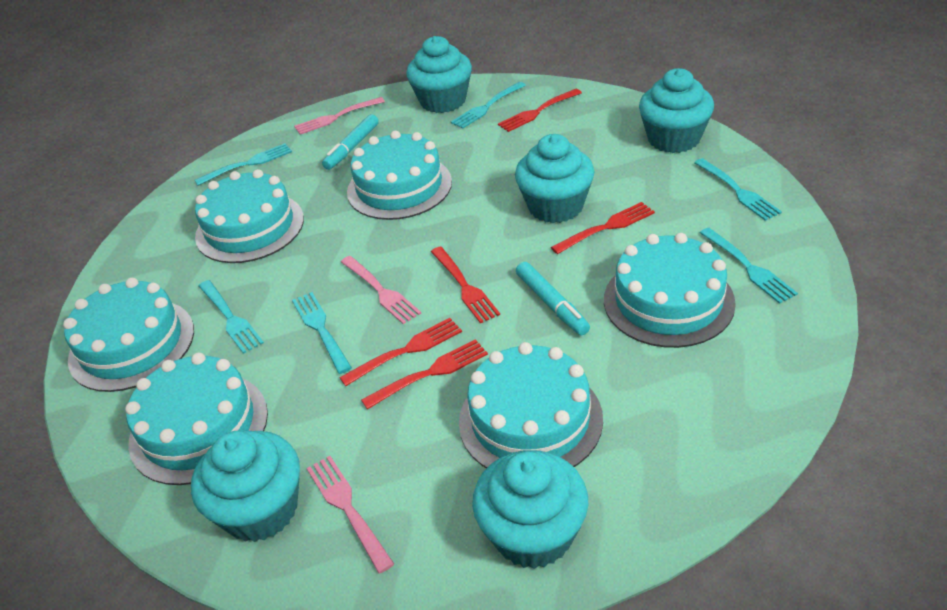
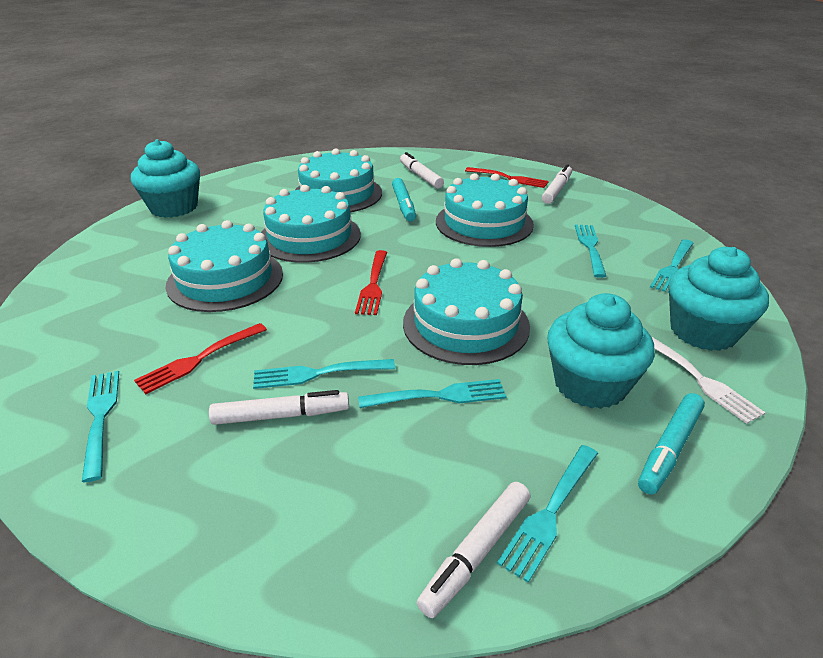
pink fork: 3 -> 0
red fork: 5 -> 3
turquoise cake: 6 -> 5
turquoise cupcake: 5 -> 3
white fork: 0 -> 1
white marker: 0 -> 4

